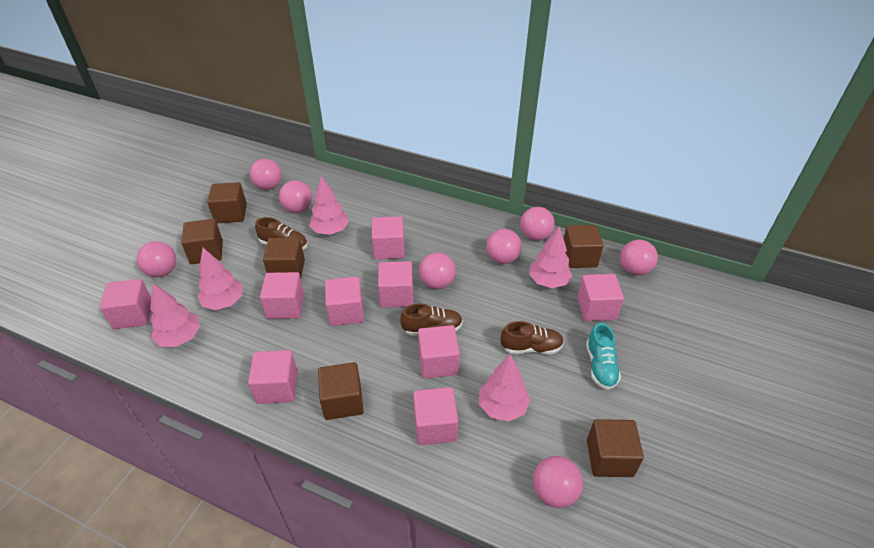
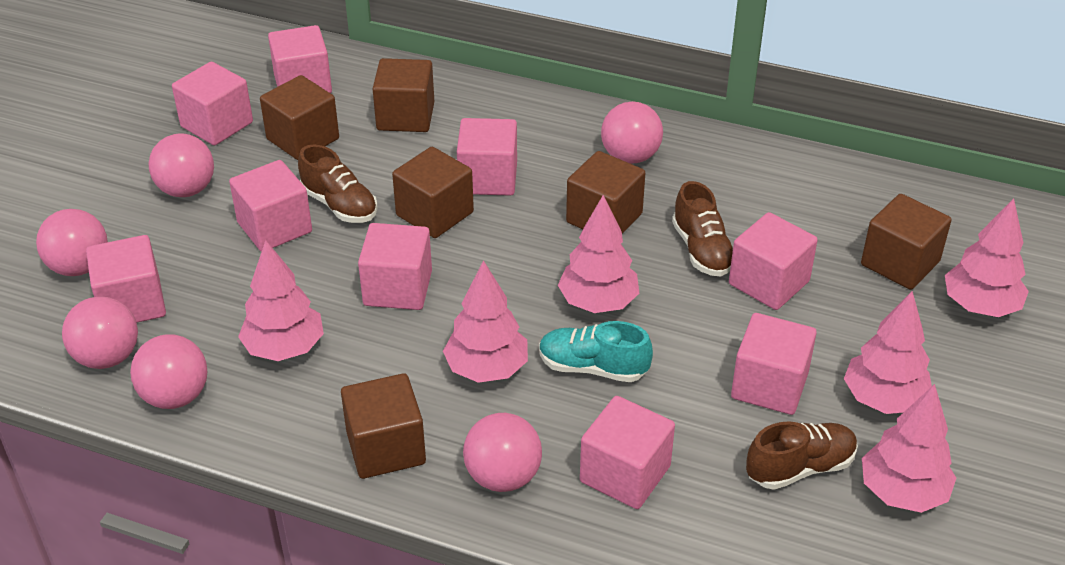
pink ball: 8 -> 6
pink tree: 5 -> 6

